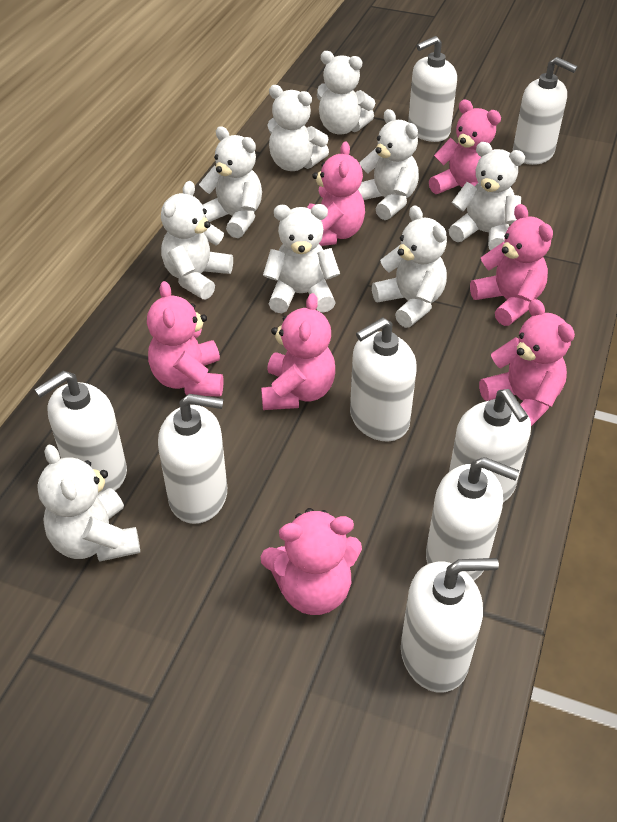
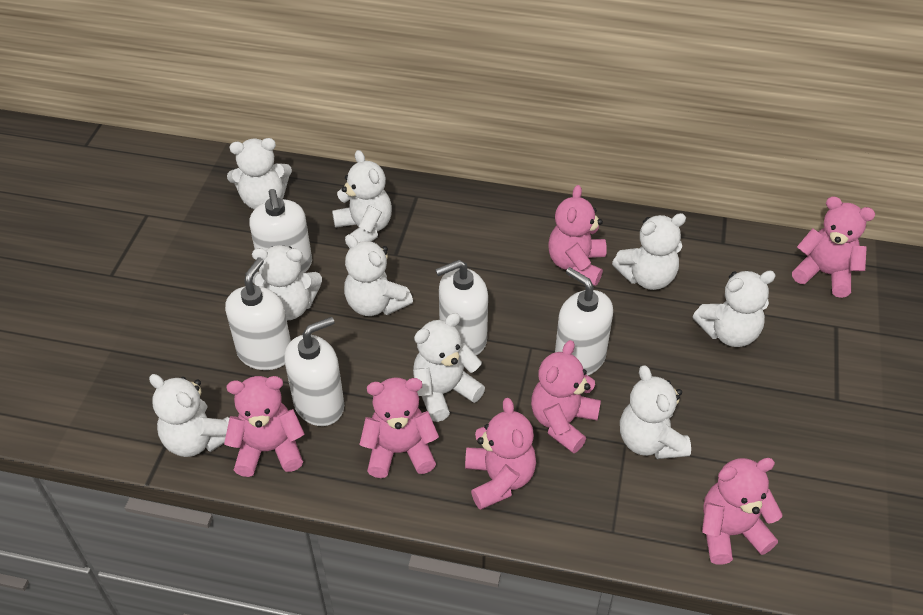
white soap dispenser: 8 -> 5

